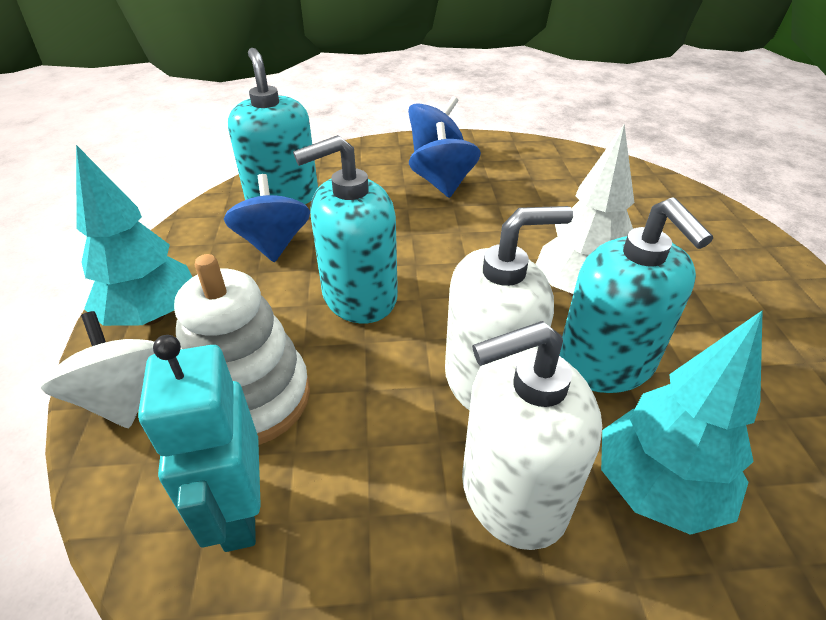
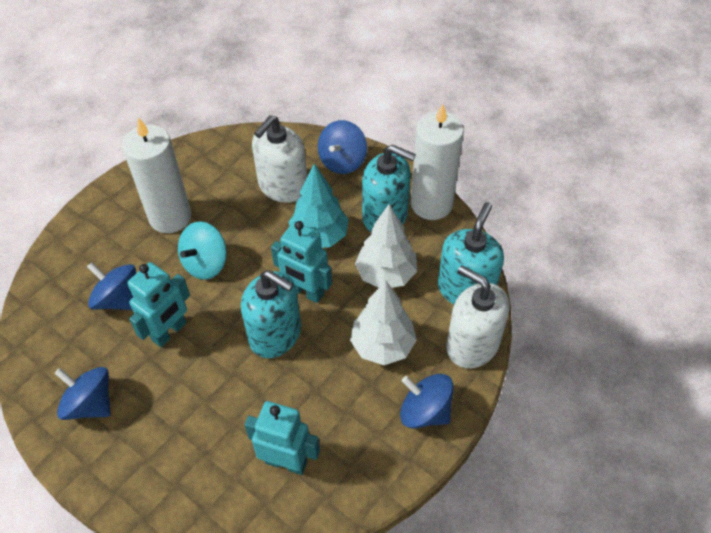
blue spinning top: 3 -> 4
turquoise robot: 1 -> 3
turquoise spinning top: 0 -> 1
turquoise tree: 2 -> 1
white candle: 0 -> 2
white spinning top: 1 -> 0
white stacking toy: 1 -> 0
white tree: 1 -> 2

